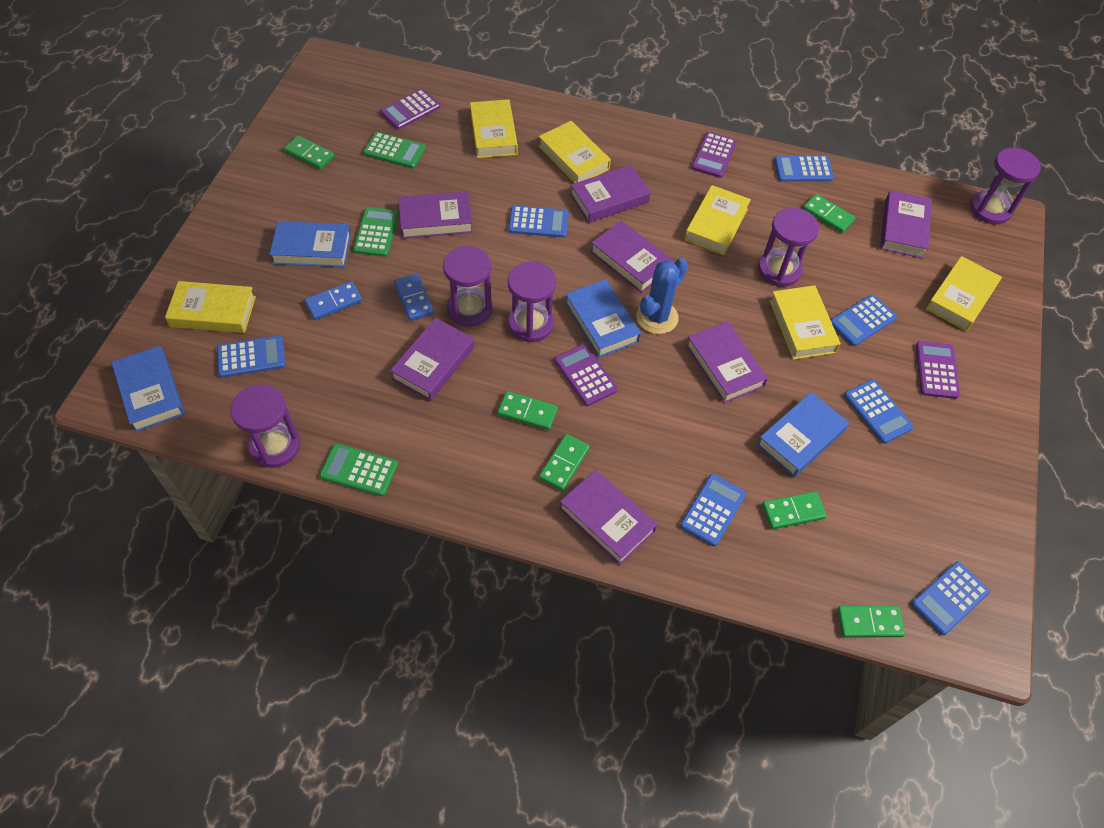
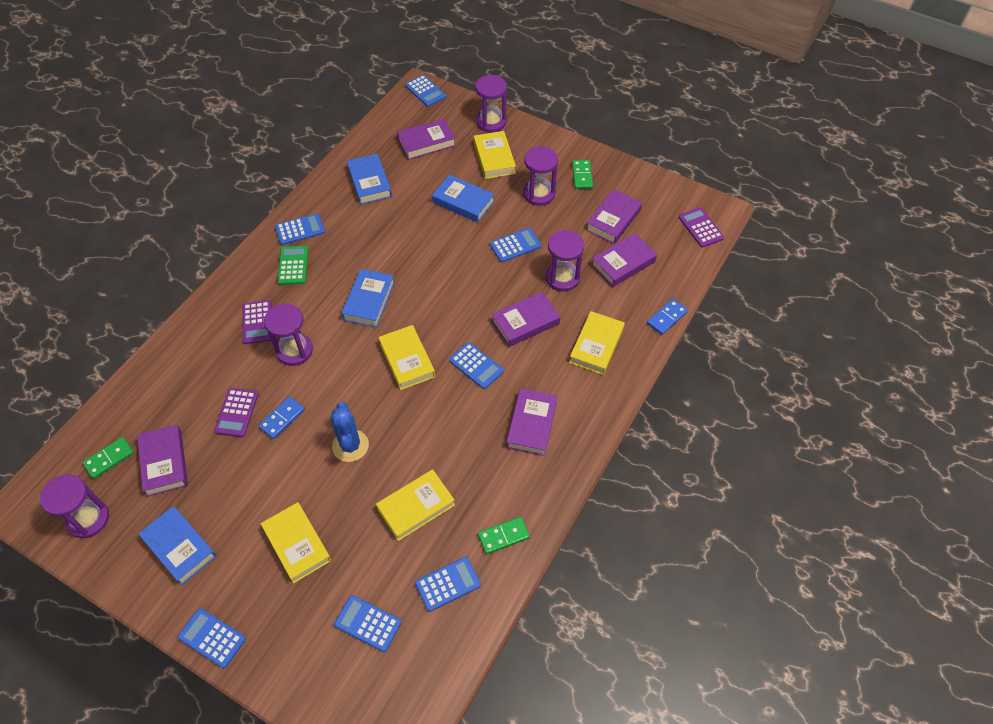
green calculator: 3 -> 1
green domino: 6 -> 3
purple book: 7 -> 6
purple calculator: 4 -> 3
yellow book: 6 -> 5

